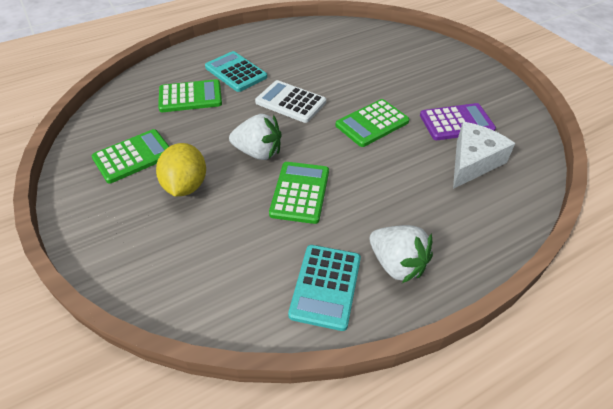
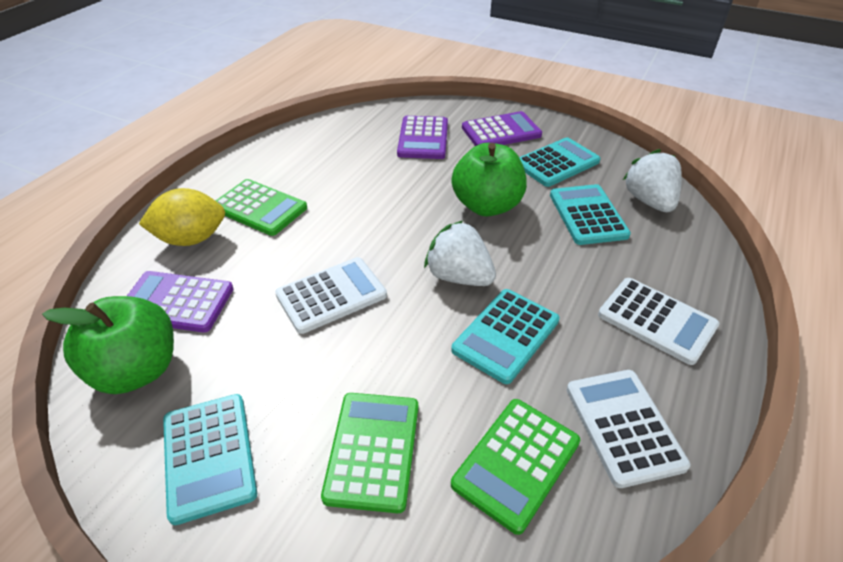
green apple: 0 -> 2
green calculator: 4 -> 3
purple calculator: 1 -> 3
turquoise calculator: 2 -> 4
white calculator: 1 -> 3
white cheese: 1 -> 0

